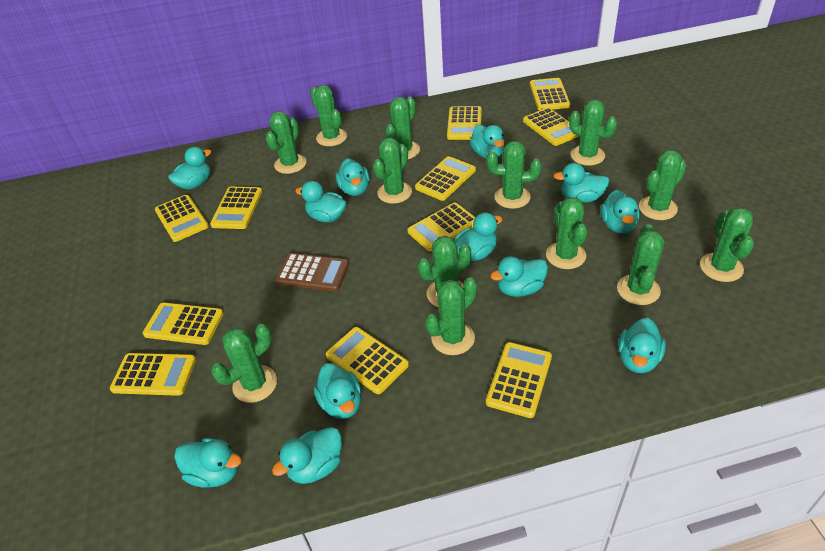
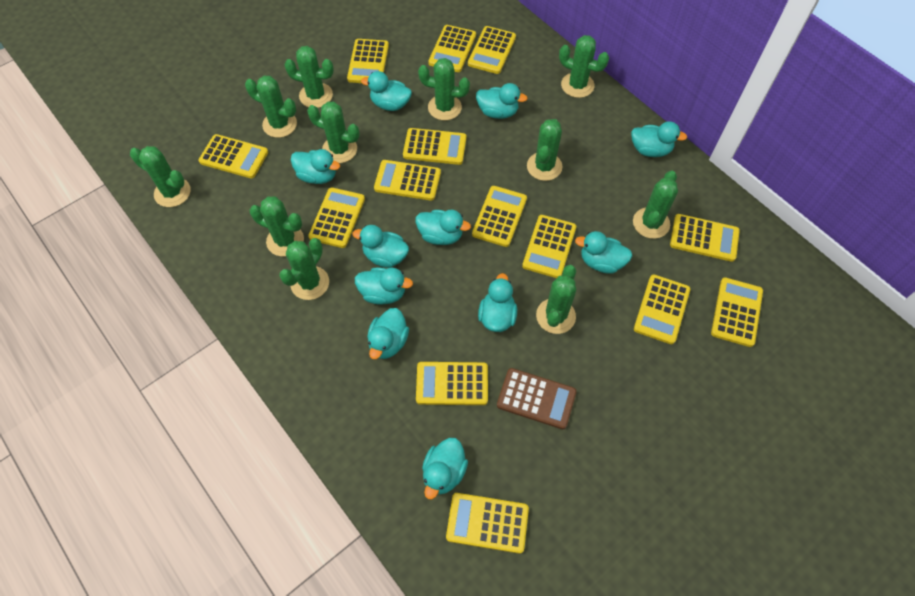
green cactus: 13 -> 11
turquoise duck: 12 -> 11
yellow calculator: 11 -> 14

